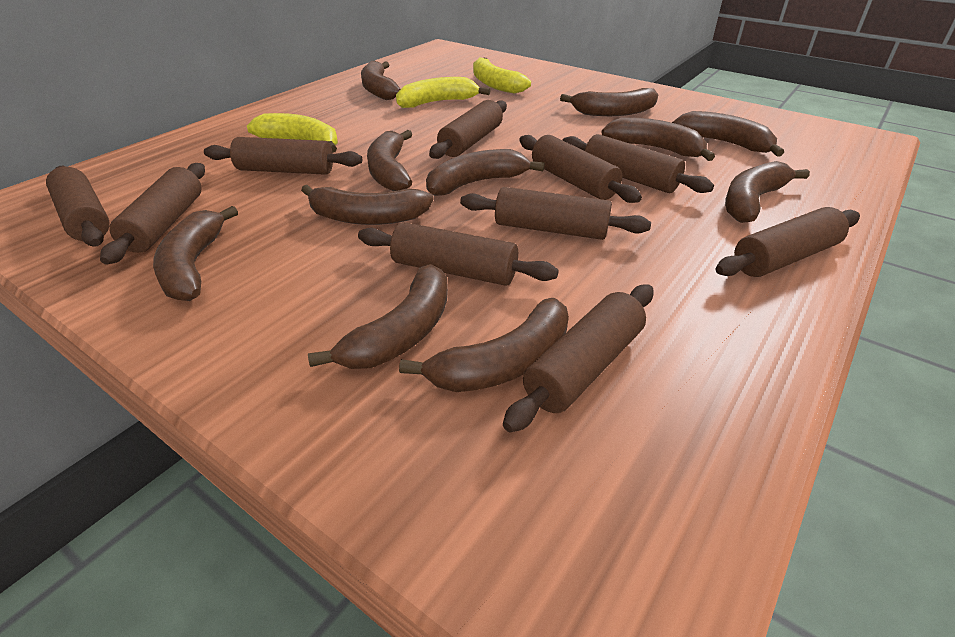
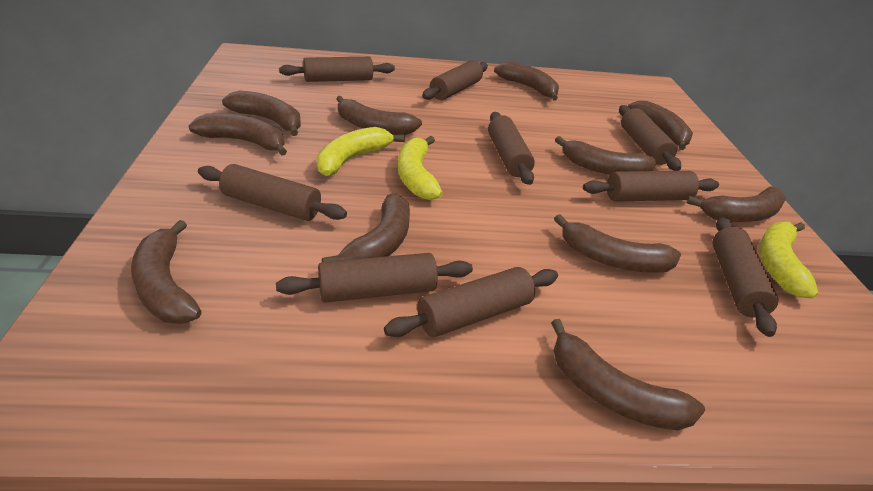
brown rolling pin: 10 -> 9

